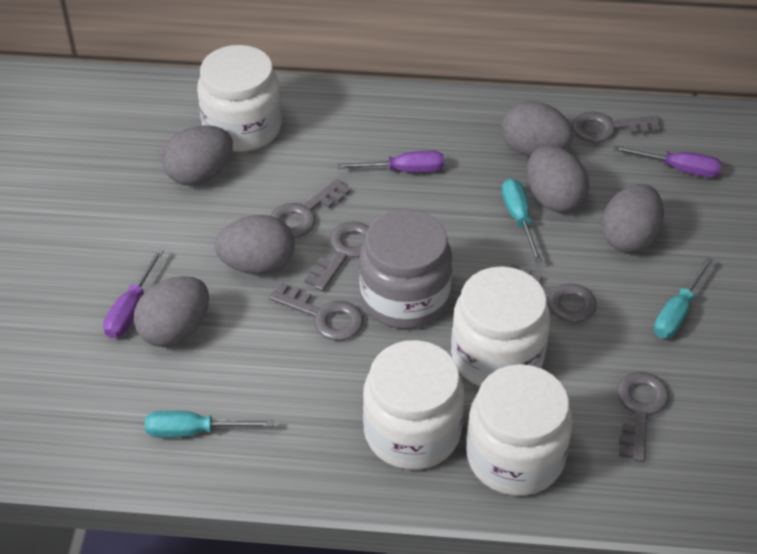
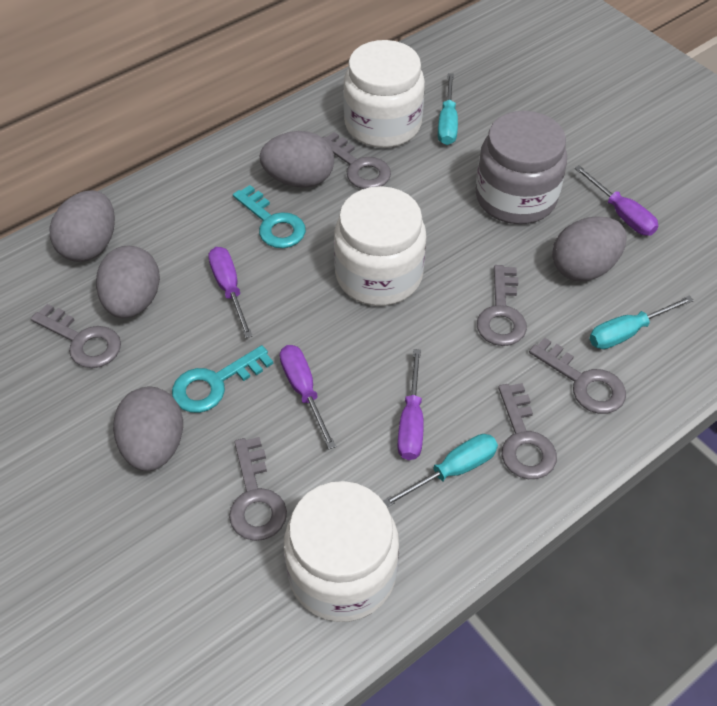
grey egg: 6 -> 5
purple screwdriver: 3 -> 4
turquoise key: 0 -> 2
white jar: 4 -> 3

